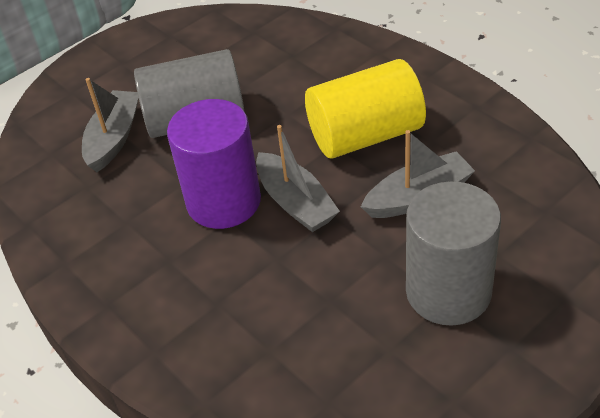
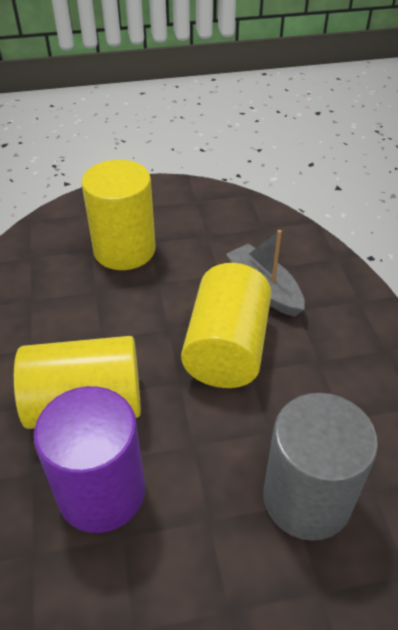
grey boat: 3 -> 1
grey cylinder: 2 -> 1
yellow cylinder: 1 -> 3

